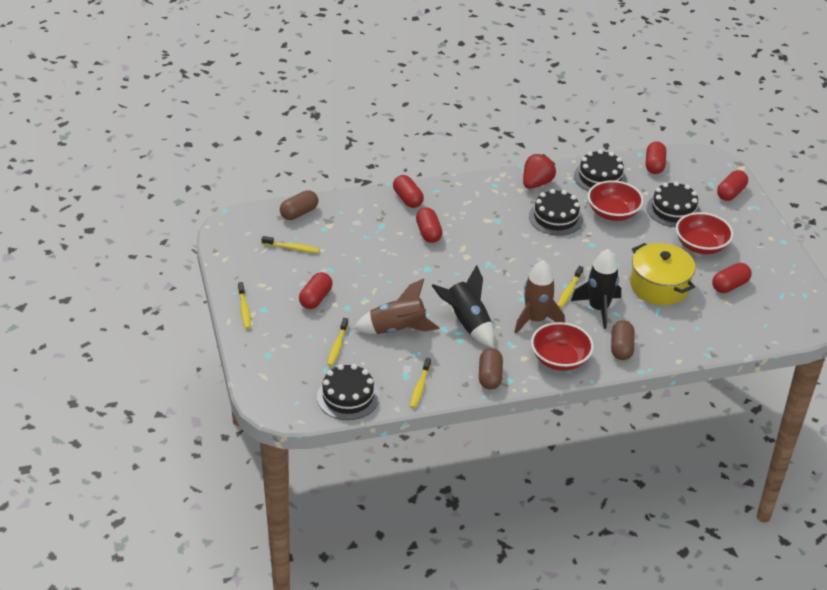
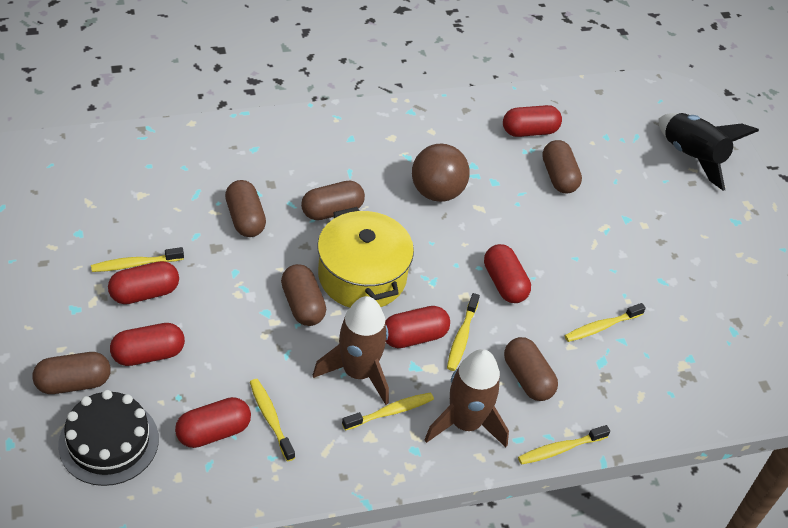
black cake: 4 -> 1
black rocket: 2 -> 1
brown ball: 0 -> 1
brown capsule: 3 -> 6
red bowl: 3 -> 0
red strawberry: 1 -> 0
yellow toothbrush: 5 -> 6

